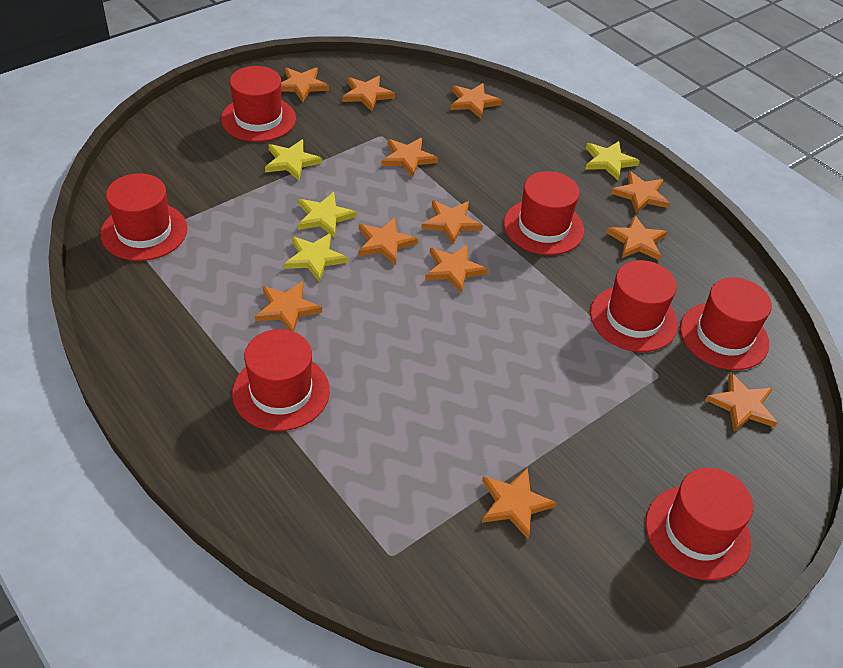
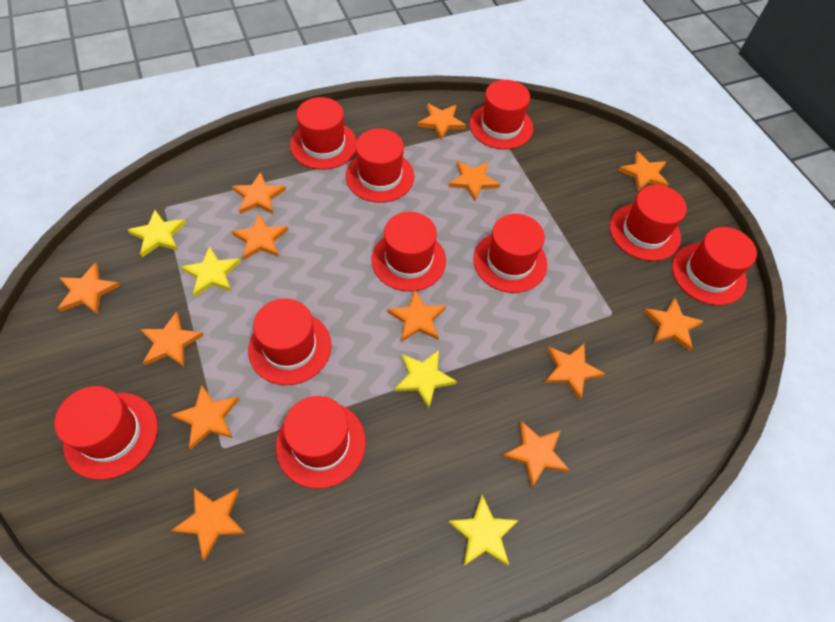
orange star: 12 -> 13
red hat: 7 -> 10

